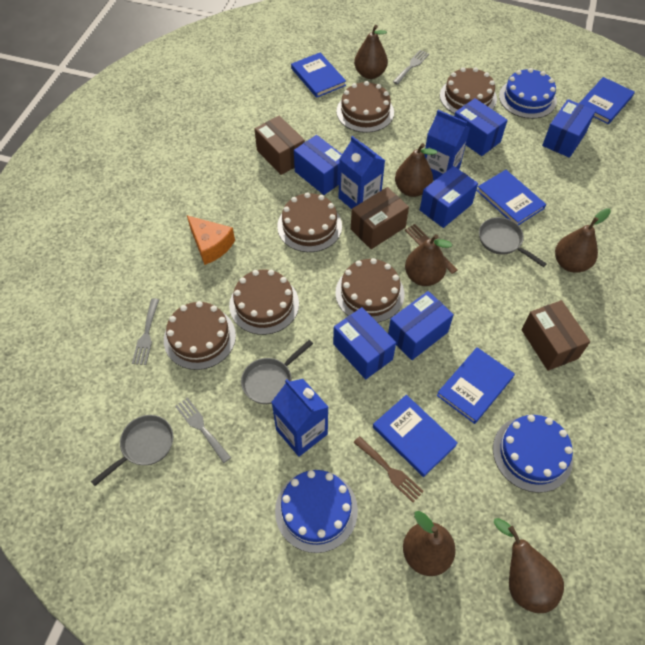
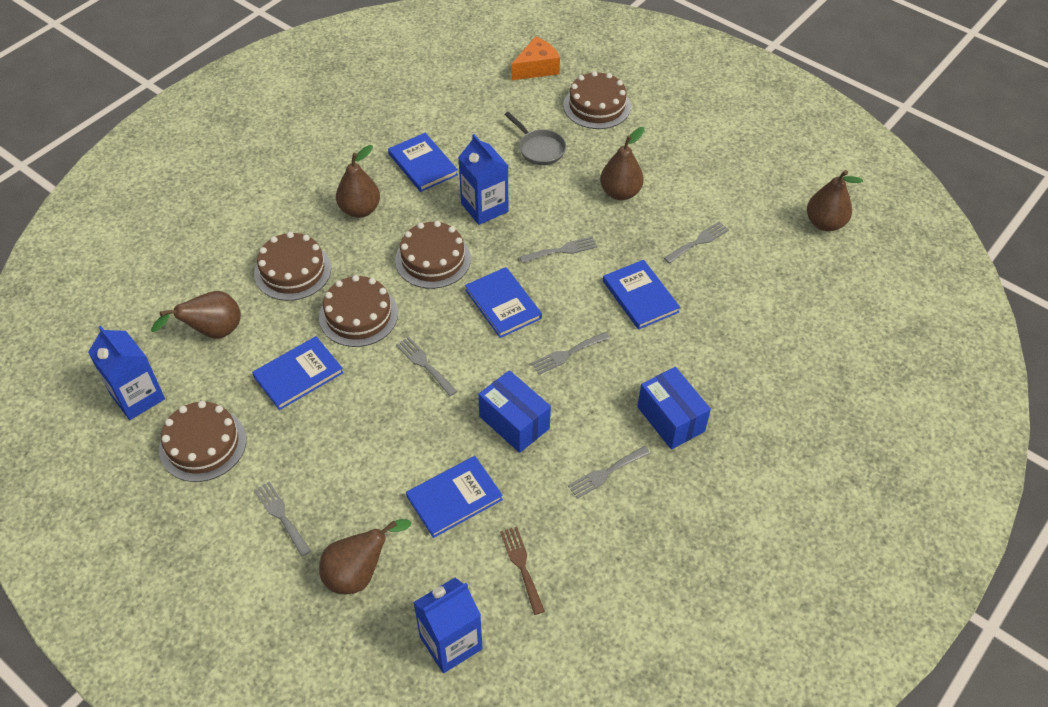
blue box: 6 -> 2
blue cake: 3 -> 0
brown box: 3 -> 0
brown cake: 6 -> 5
brown fork: 2 -> 1
brown pear: 6 -> 5
grey fork: 3 -> 6
grey pan: 3 -> 1

